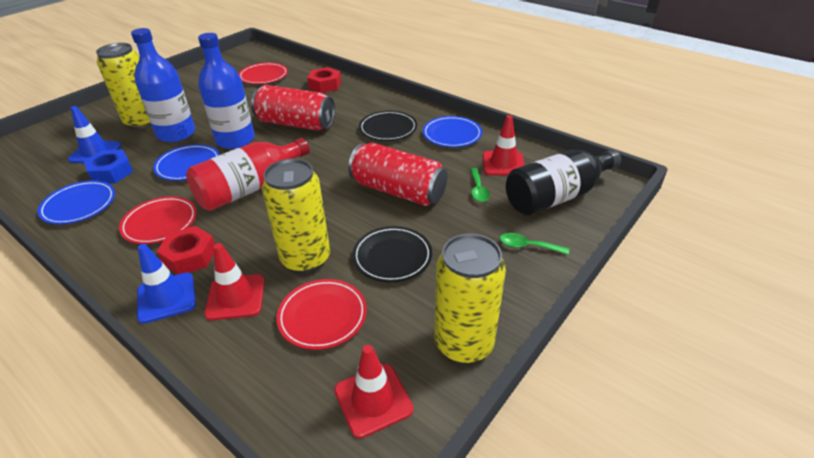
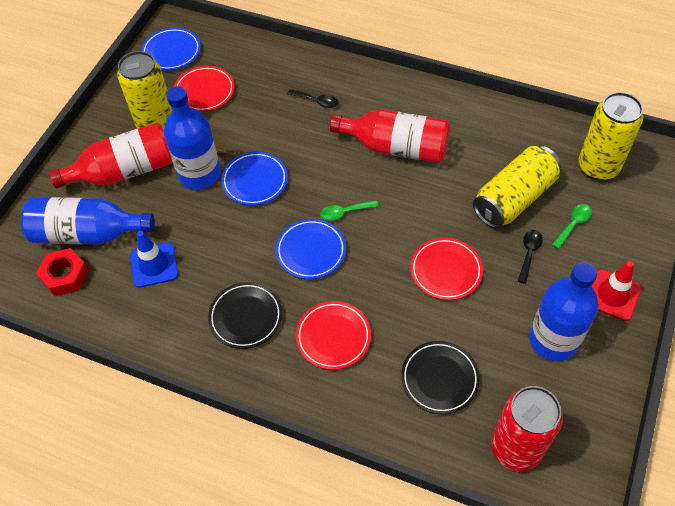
black bottle: 1 -> 0
black spoon: 0 -> 2
blue bottle: 2 -> 3
blue nut: 1 -> 0
blue traffic cone: 2 -> 1
red bottle: 1 -> 2
red can: 2 -> 1
red nut: 2 -> 1
red traffic cone: 3 -> 1

